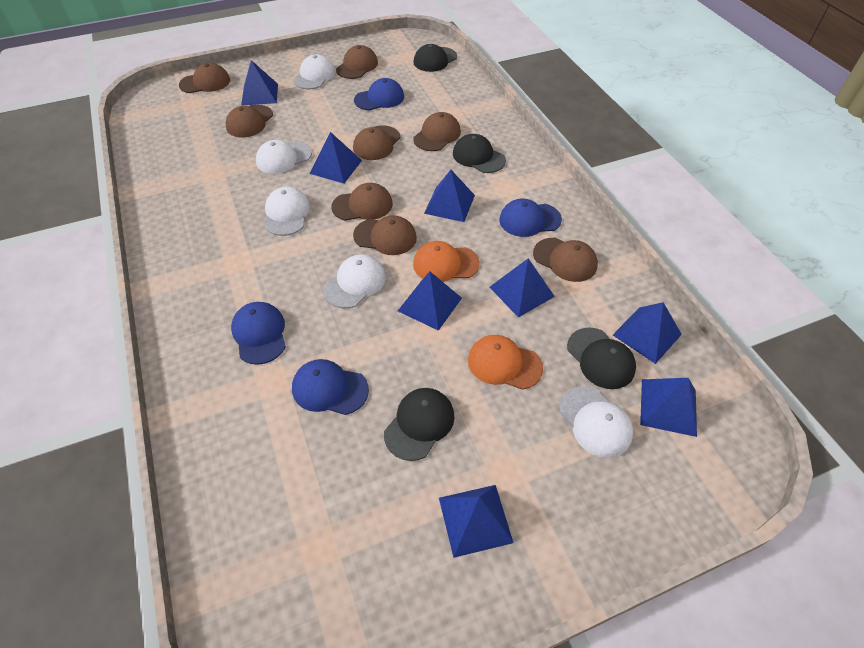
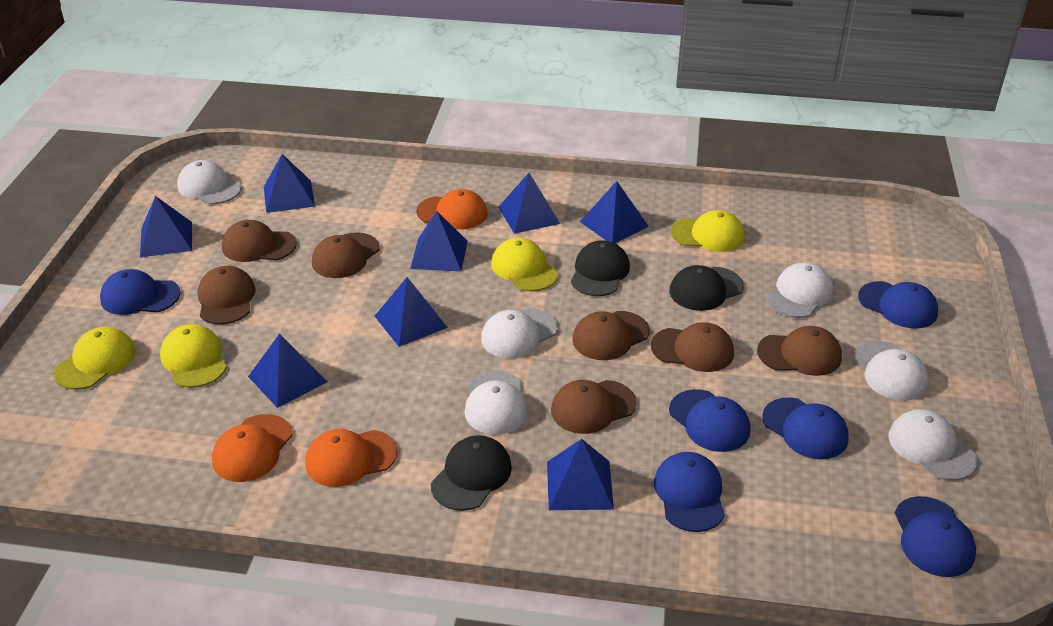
black cap: 4 -> 3
blue cap: 4 -> 6
brown cap: 8 -> 7
orange cap: 2 -> 3
white cap: 5 -> 6
yellow cap: 0 -> 4

